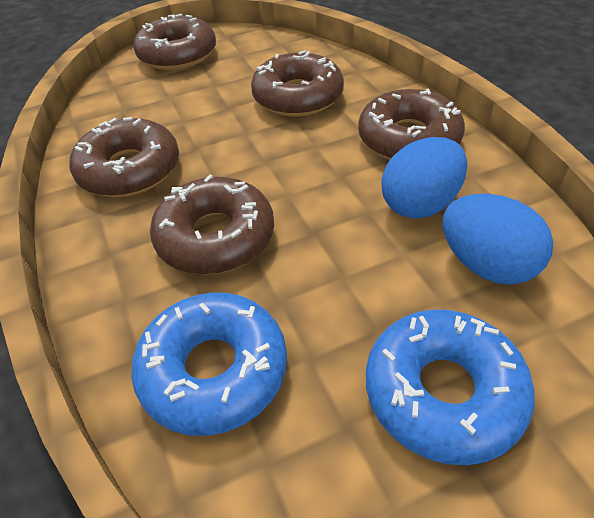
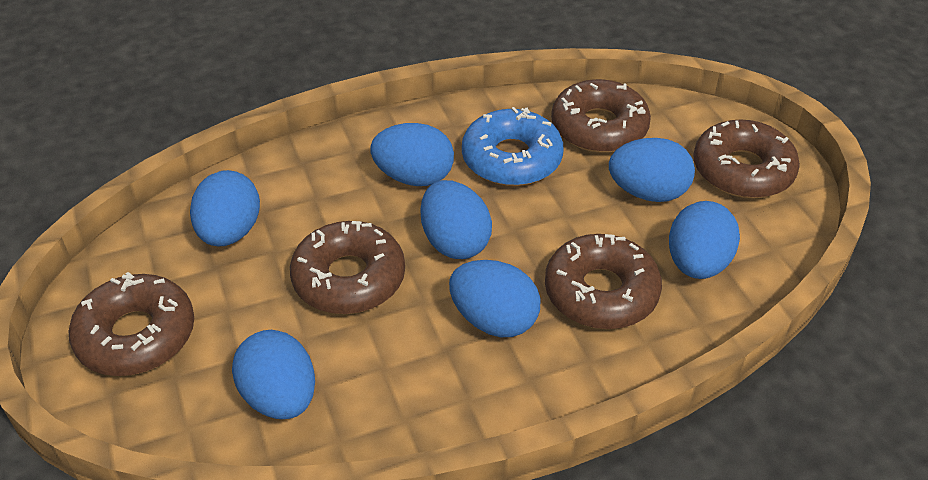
blue donut: 2 -> 1
blue egg: 2 -> 7

